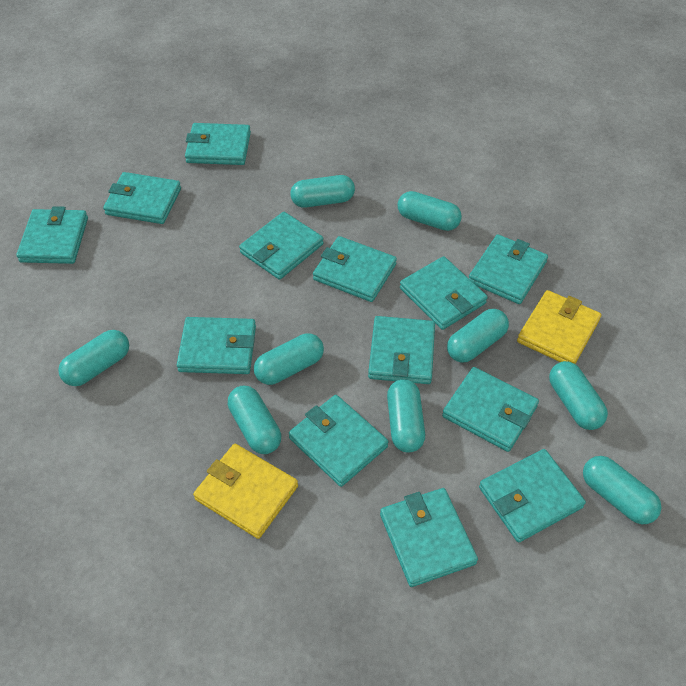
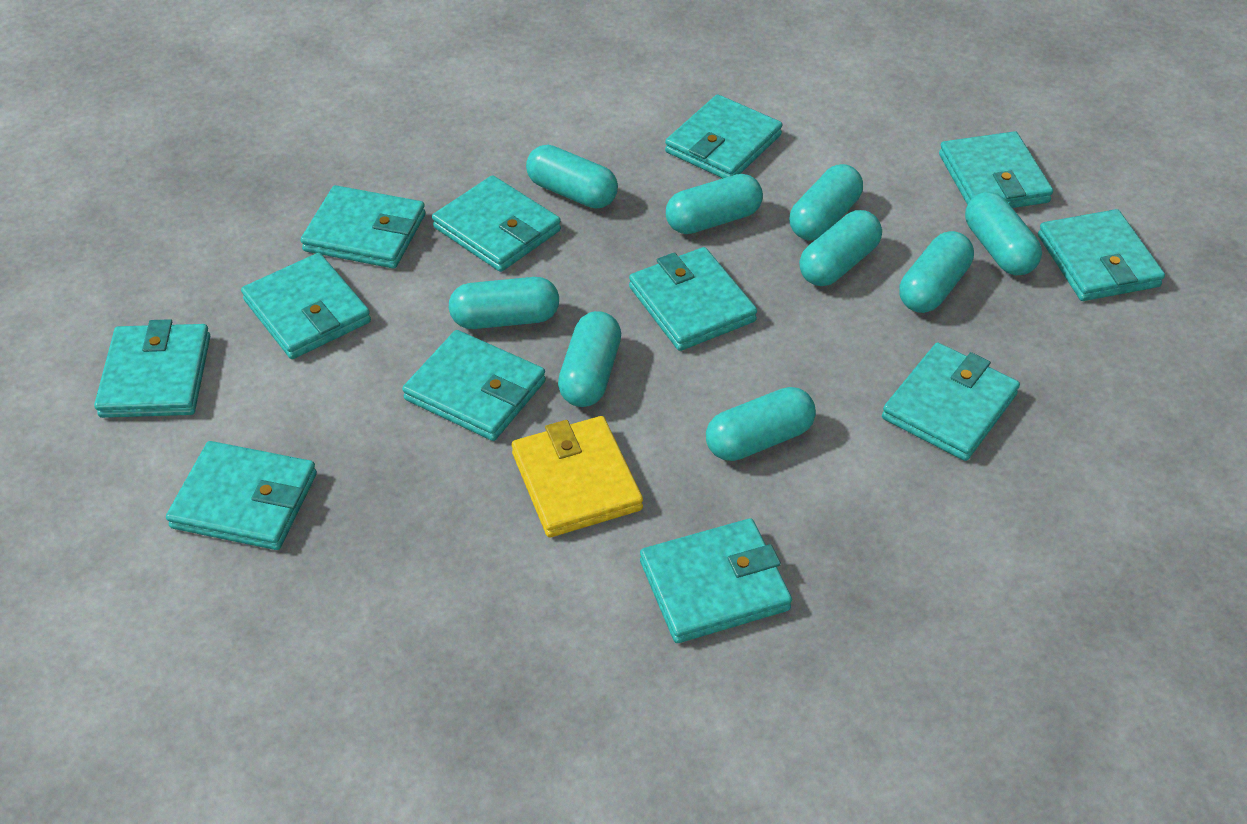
turquoise wallet: 13 -> 12
yellow wallet: 2 -> 1

